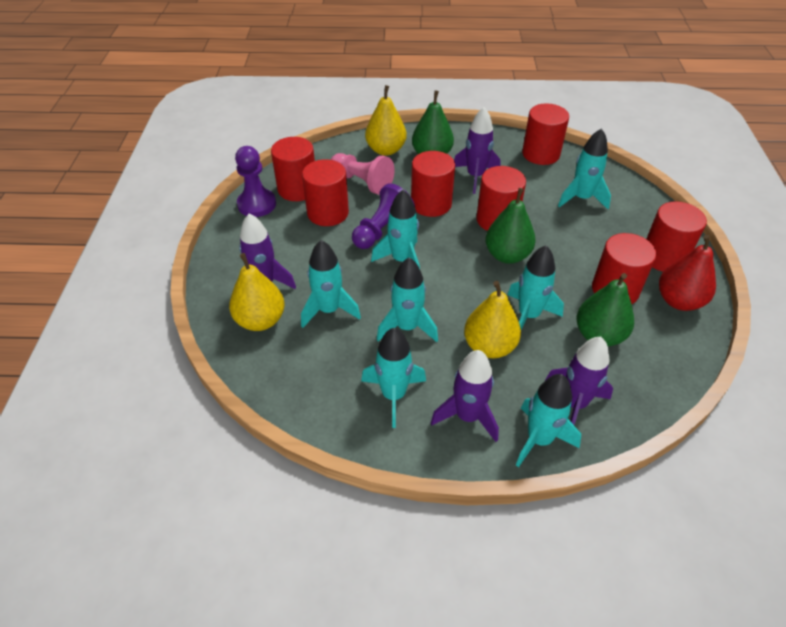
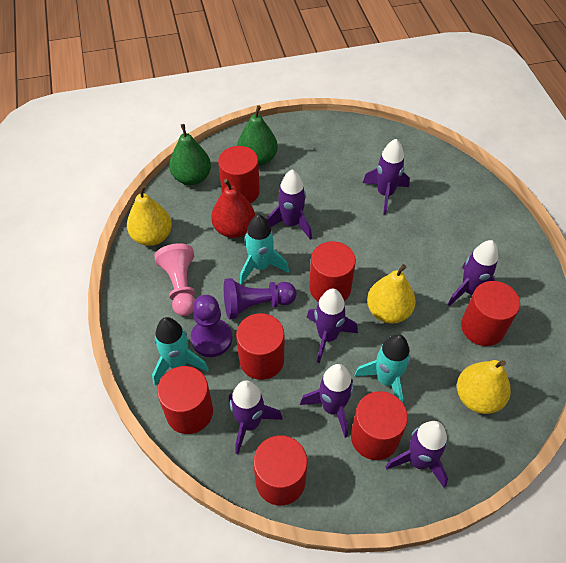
green pear: 3 -> 2
purple rocket: 4 -> 7
turquoise rocket: 7 -> 3

